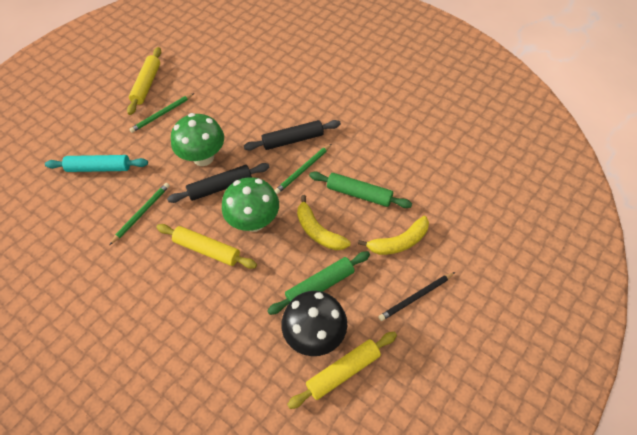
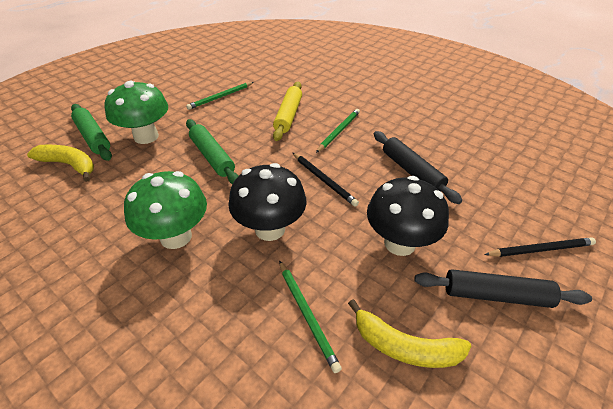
black mushroom: 1 -> 2
black pencil: 1 -> 2
turquoise rolling pin: 1 -> 0
yellow rolling pin: 3 -> 1

